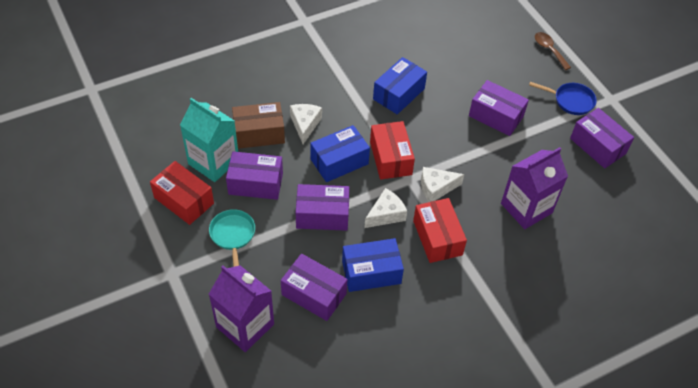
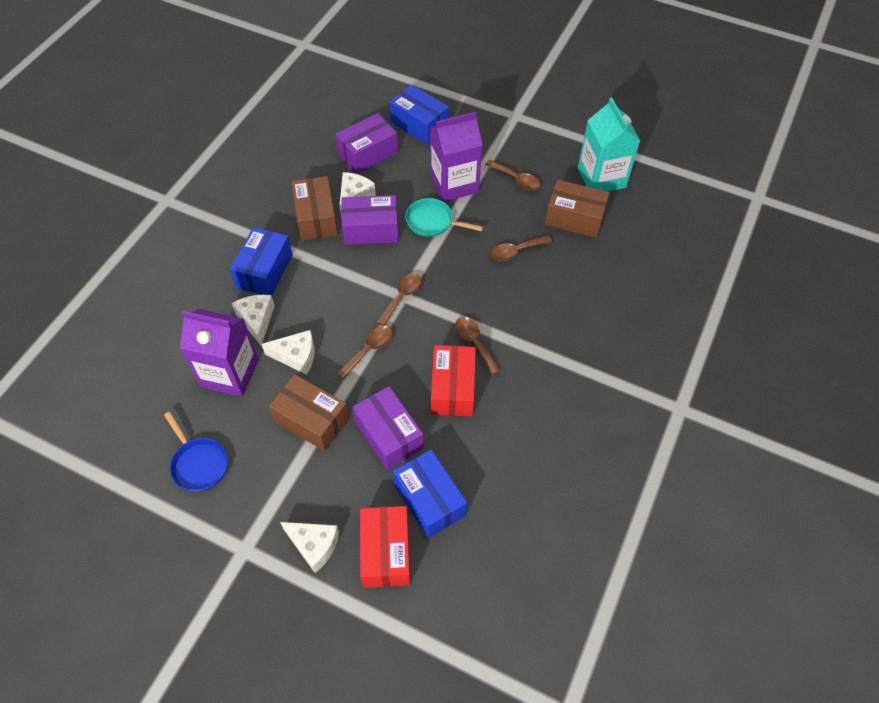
brown box: 1 -> 3
brown spoon: 1 -> 5
purple box: 5 -> 3
red box: 3 -> 2
white cheese: 3 -> 4

